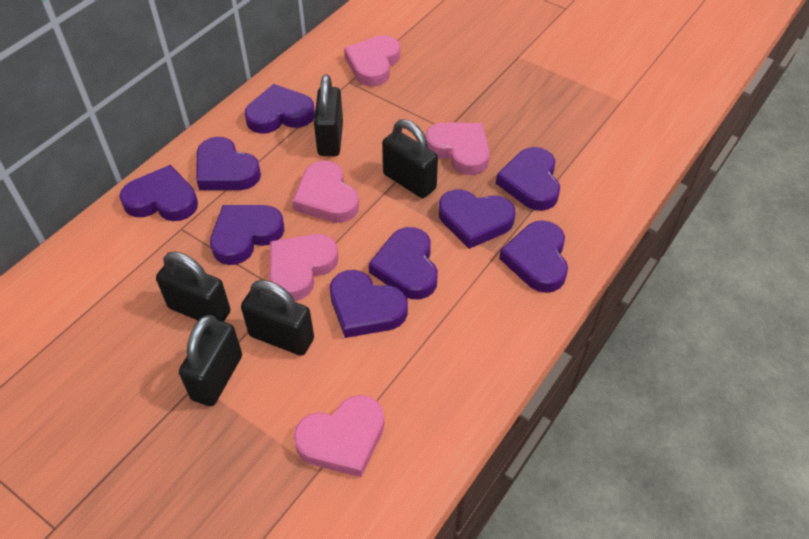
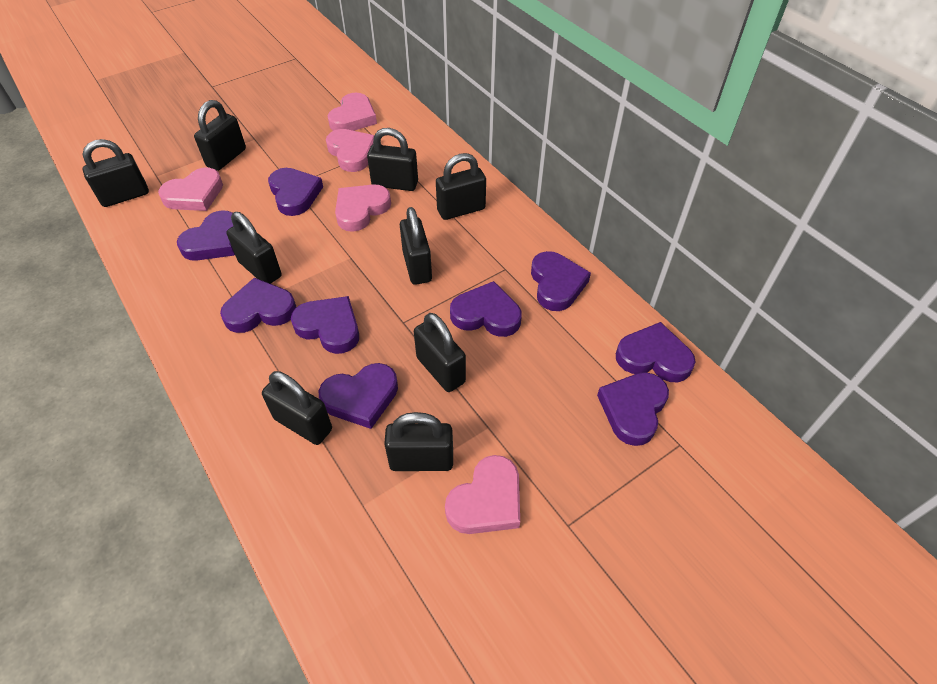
black padlock: 5 -> 9

